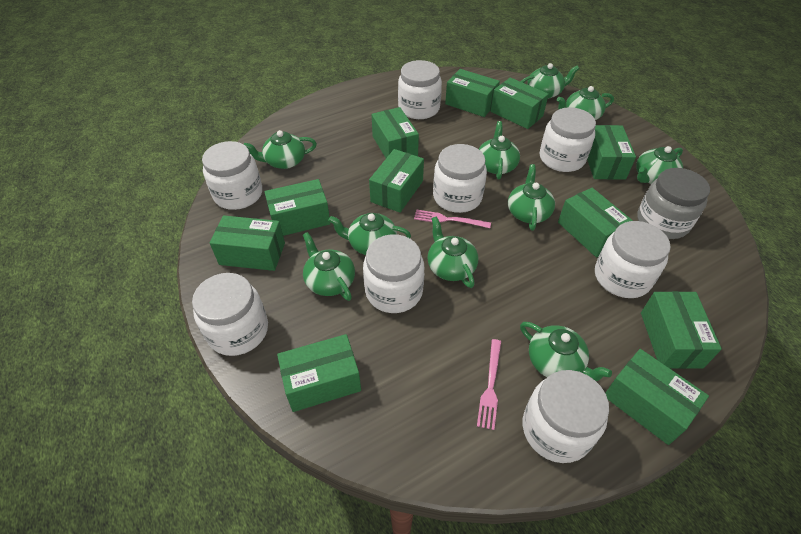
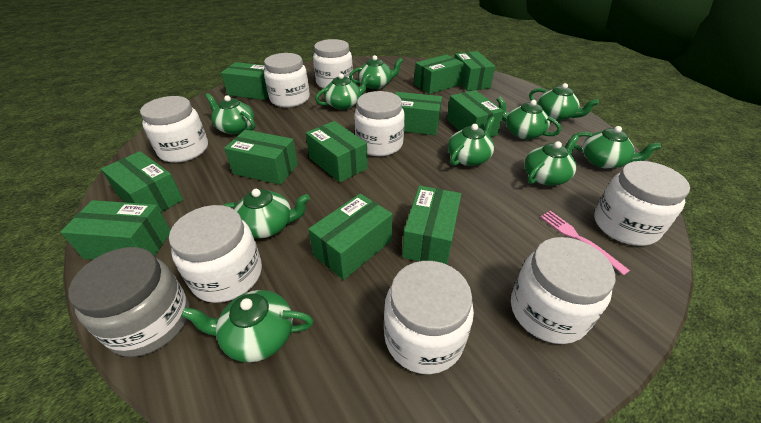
pink fork: 2 -> 1

